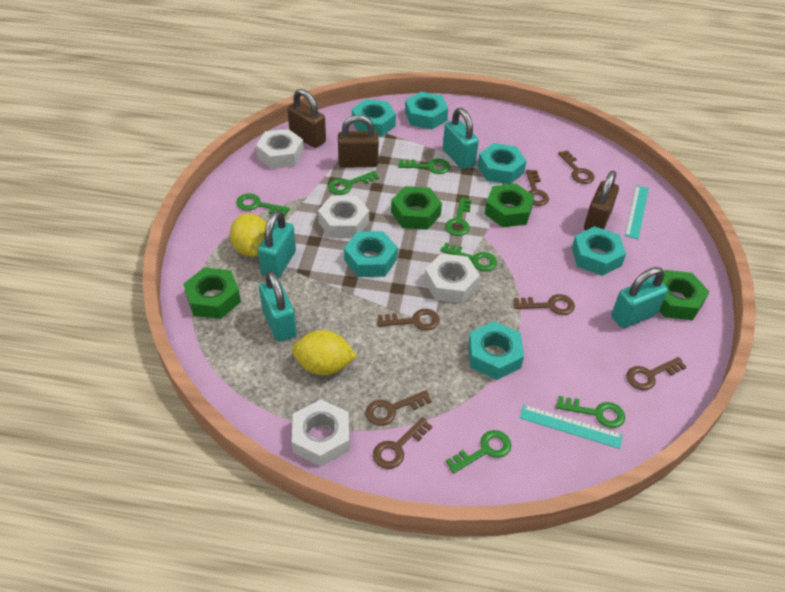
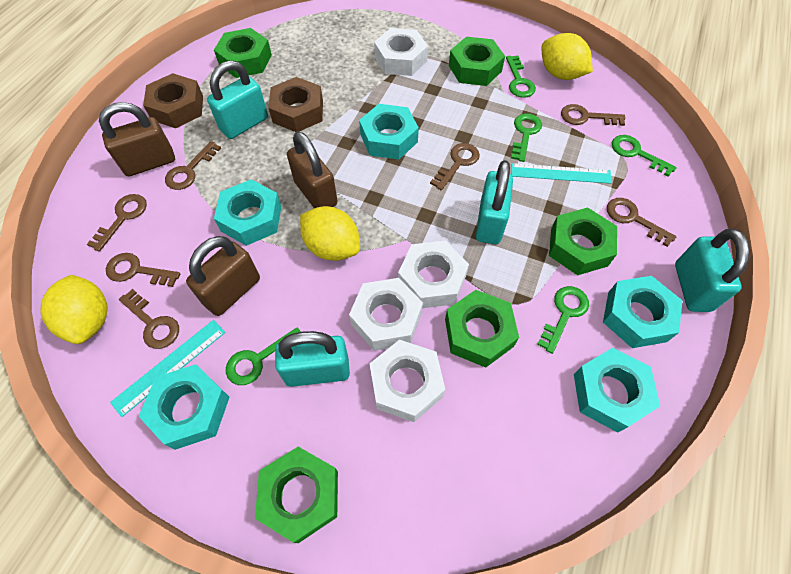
brown nut: 0 -> 2
green key: 7 -> 5
green nut: 4 -> 5
turquoise nut: 6 -> 5
yellow lemon: 2 -> 3

